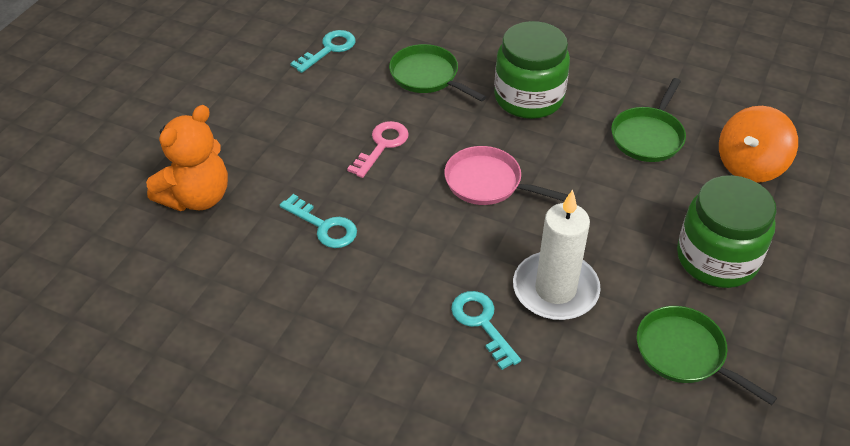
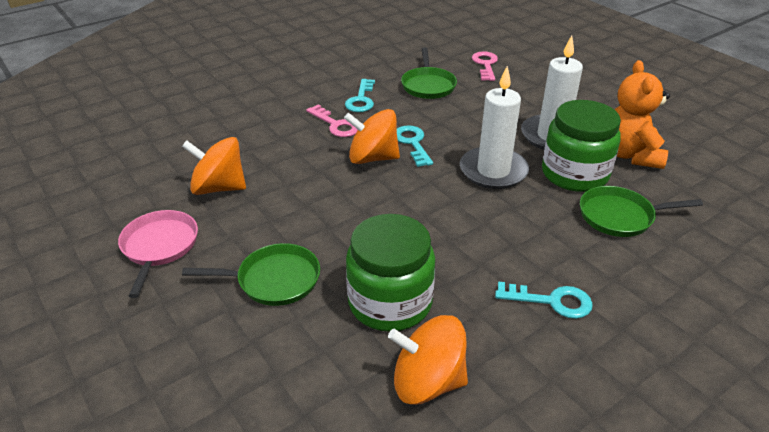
orange spinning top: 1 -> 3
pink key: 1 -> 2
white candle: 1 -> 2

